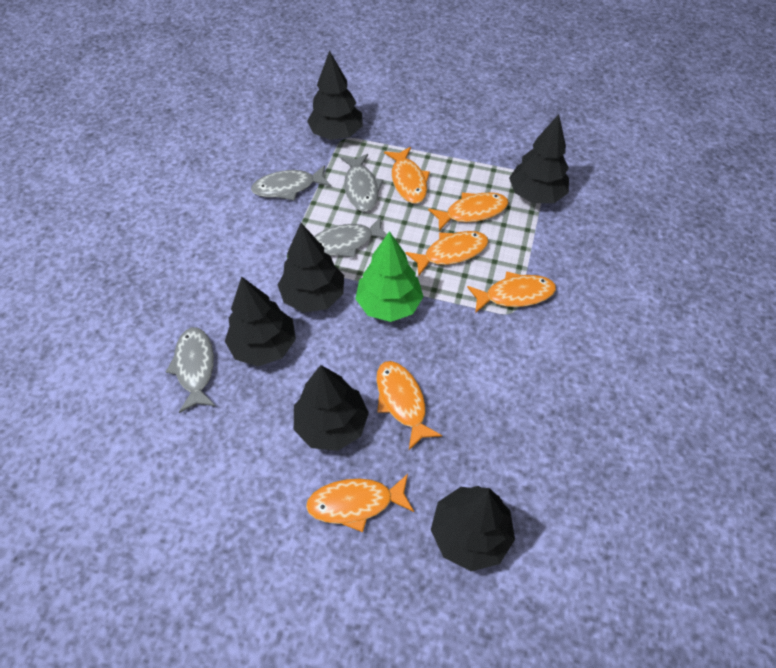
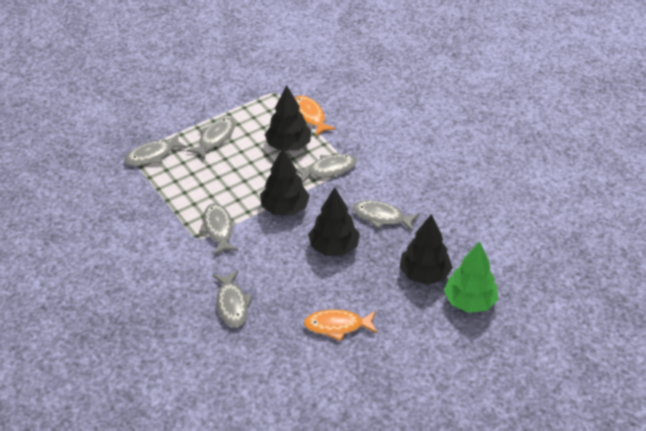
black tree: 6 -> 4
grey fish: 4 -> 6
orange fish: 6 -> 2

